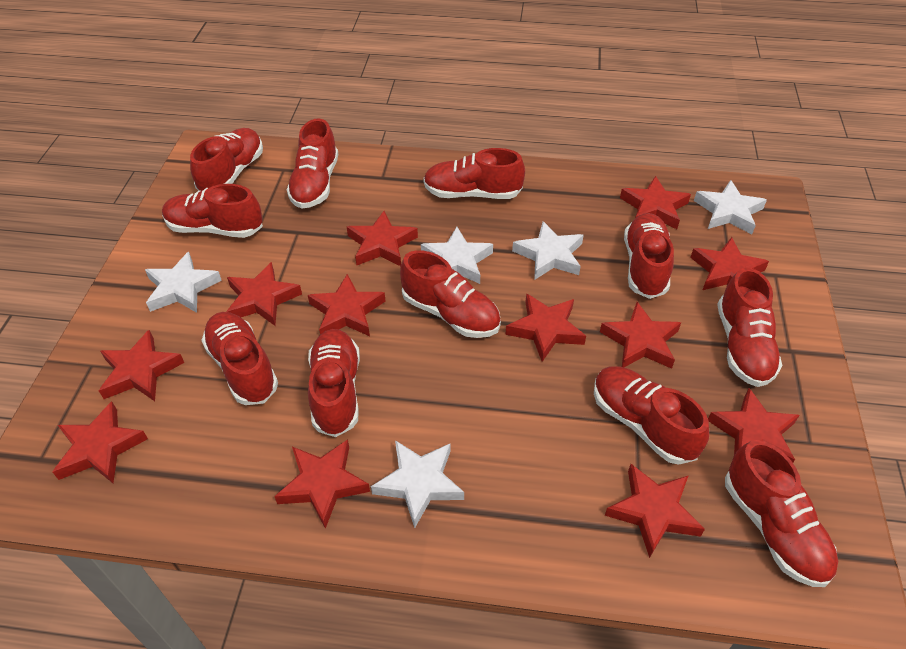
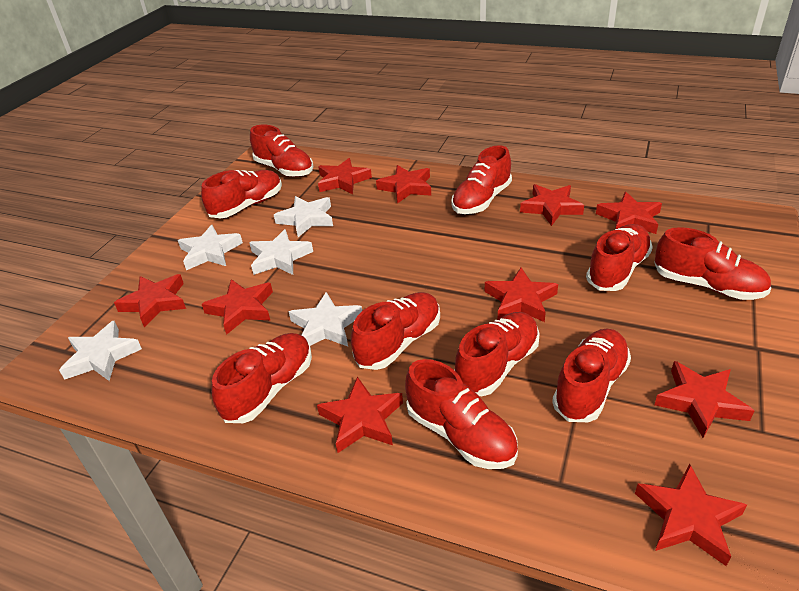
red shoe: 11 -> 10
red star: 12 -> 10

